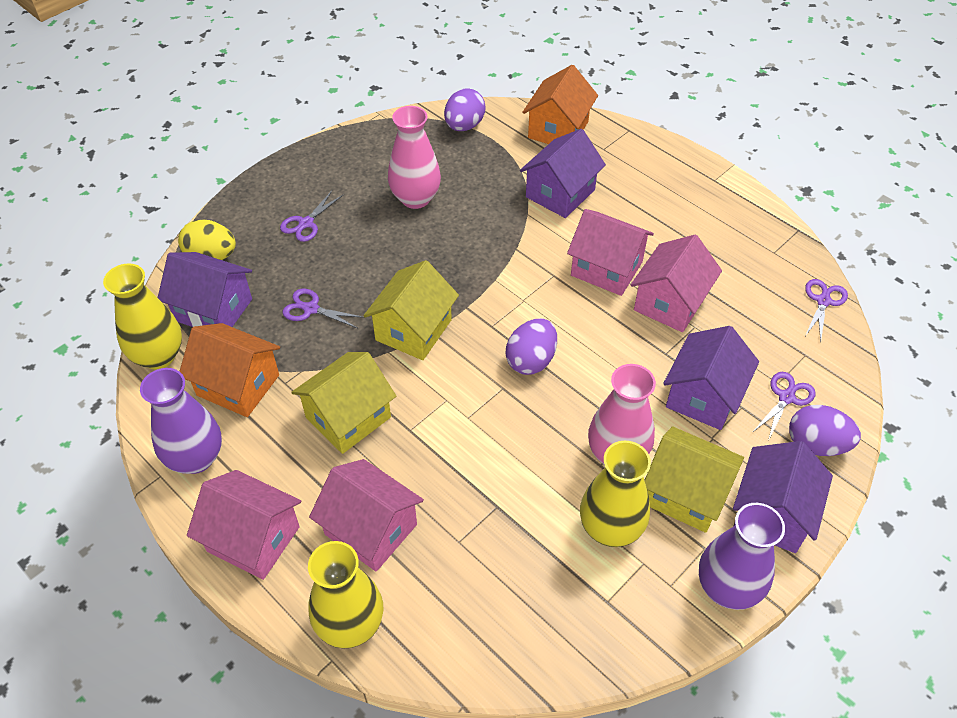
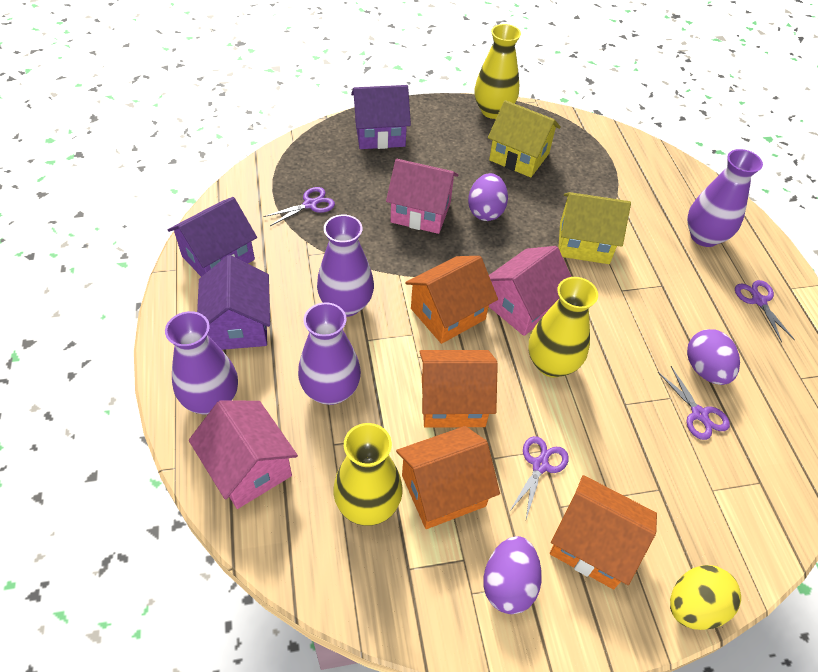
orange house: 2 -> 4
pink house: 4 -> 3
pink vase: 2 -> 0
purple house: 4 -> 3
purple vase: 2 -> 4
yellow house: 3 -> 2

